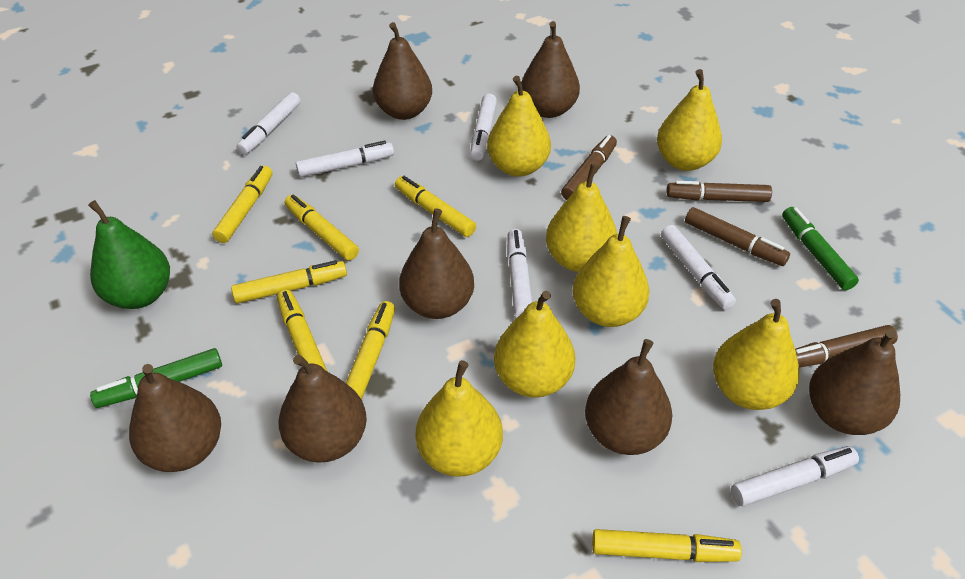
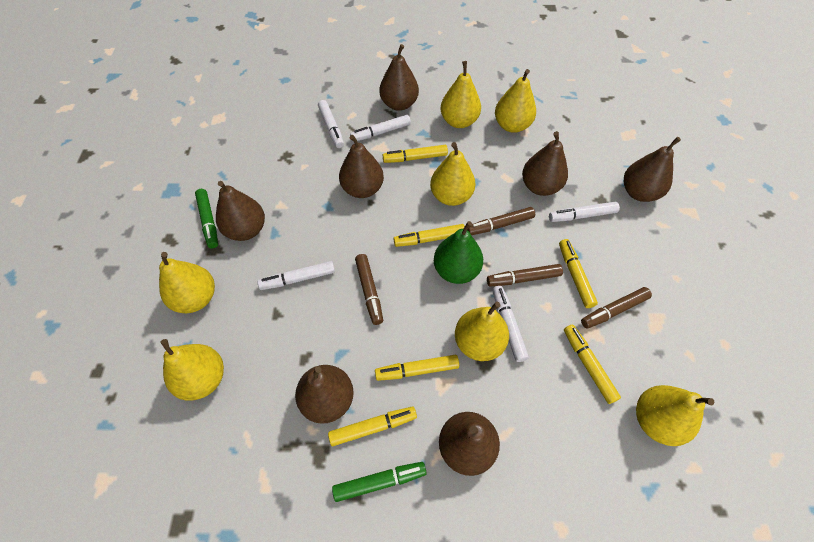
white marker: 6 -> 5
yellow marker: 7 -> 6

